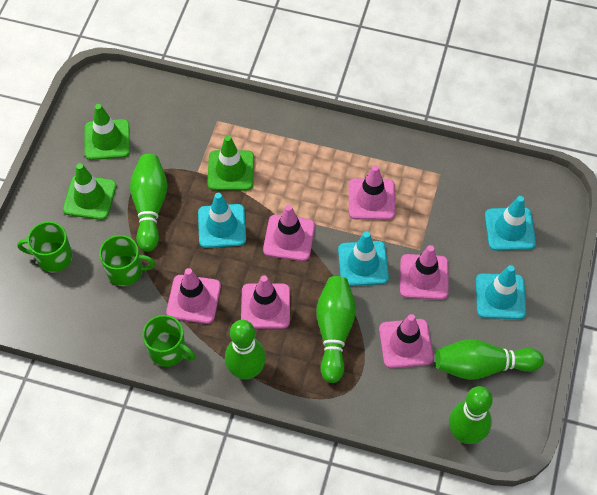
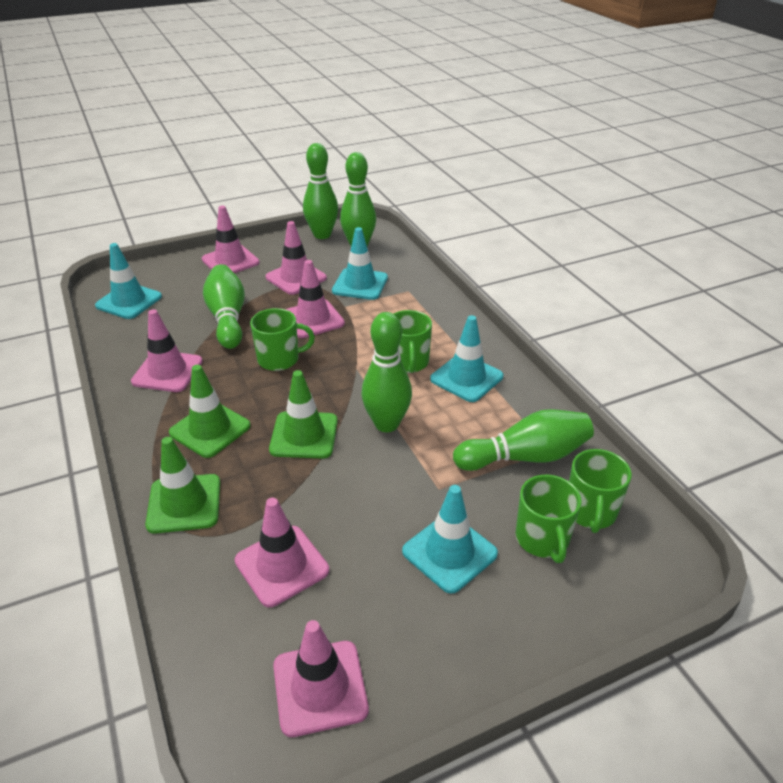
green mug: 3 -> 4

